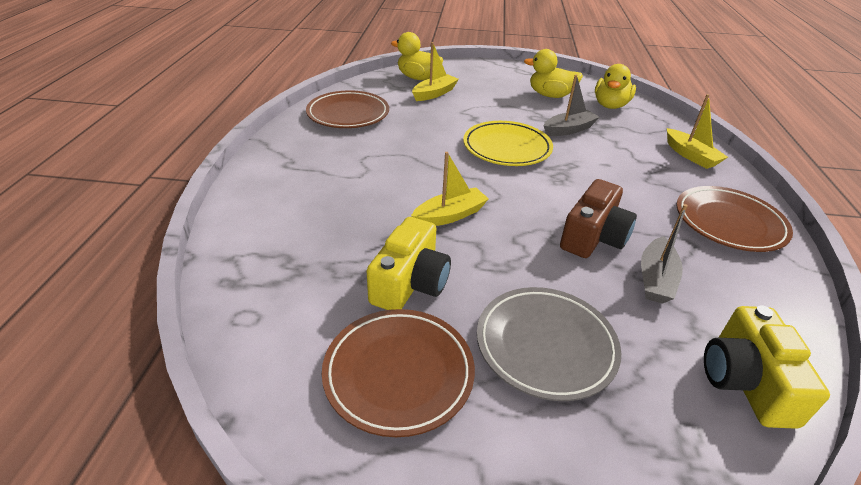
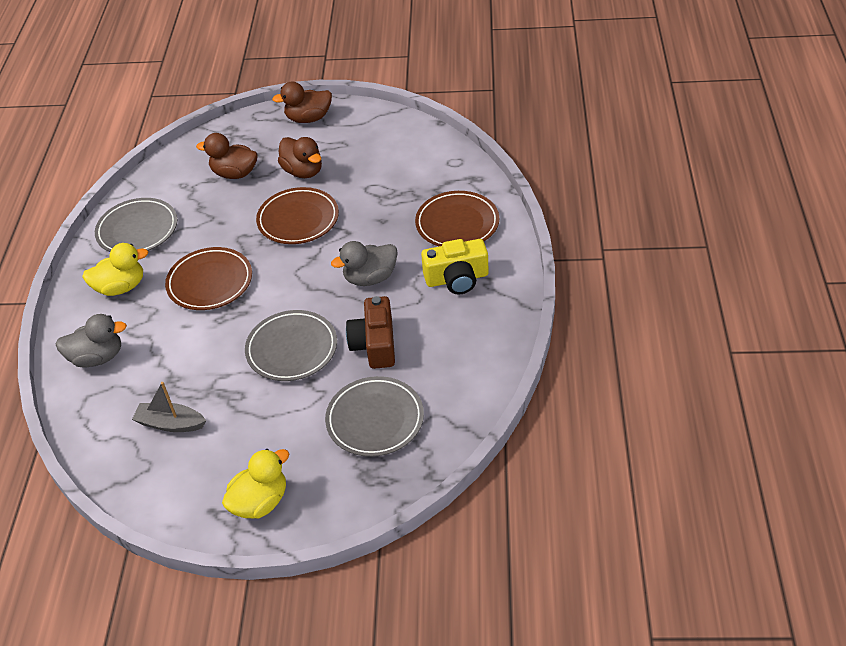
brown duck: 0 -> 3
grey boat: 2 -> 1
grey duck: 0 -> 2
grey plate: 1 -> 3
yellow boat: 3 -> 0
yellow camera: 2 -> 1
yellow duck: 3 -> 2
yellow plate: 1 -> 0

